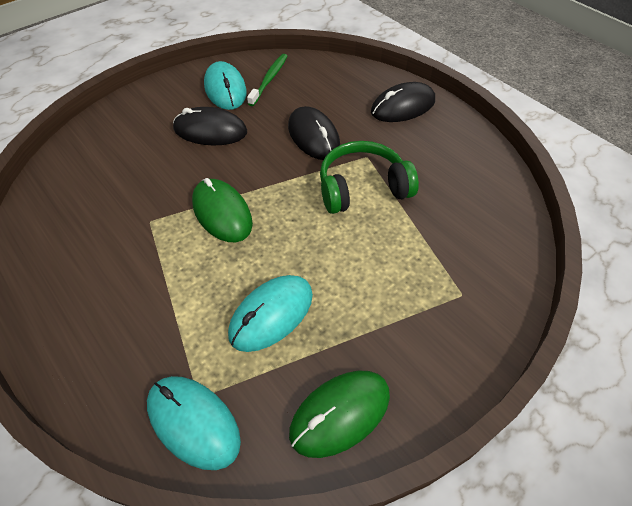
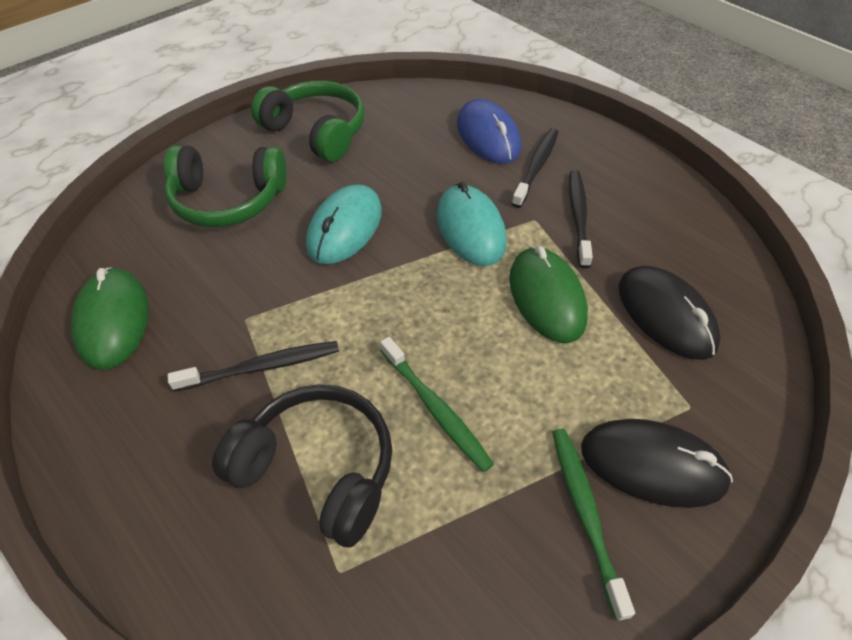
black headphones: 0 -> 1
black mouse: 3 -> 2
black toothbrush: 0 -> 3
blue mouse: 0 -> 1
green headphones: 1 -> 2
green toothbrush: 1 -> 2
turquoise mouse: 3 -> 2

